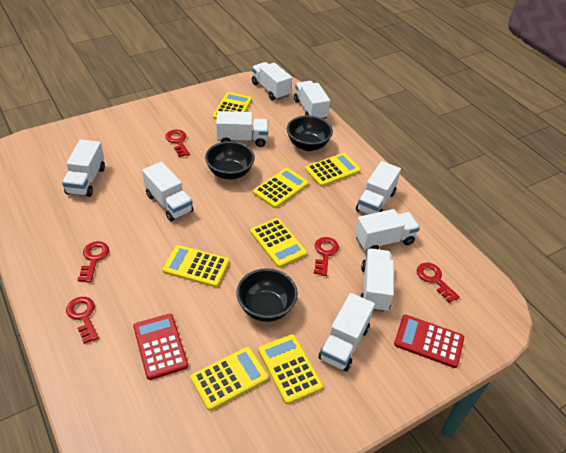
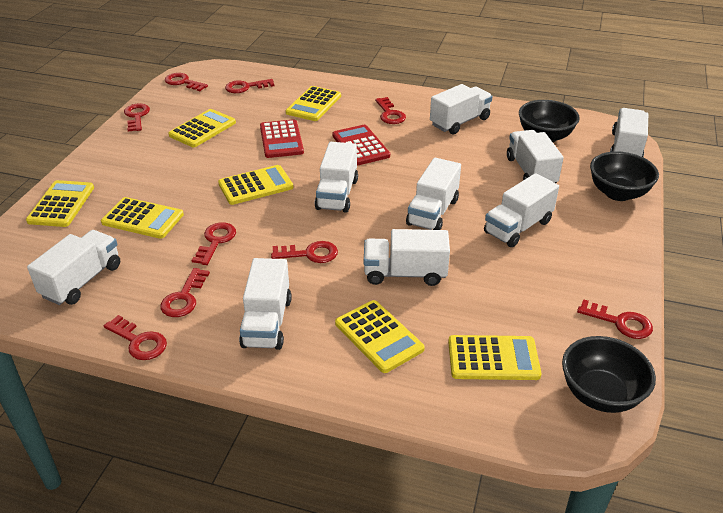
red key: 5 -> 9

